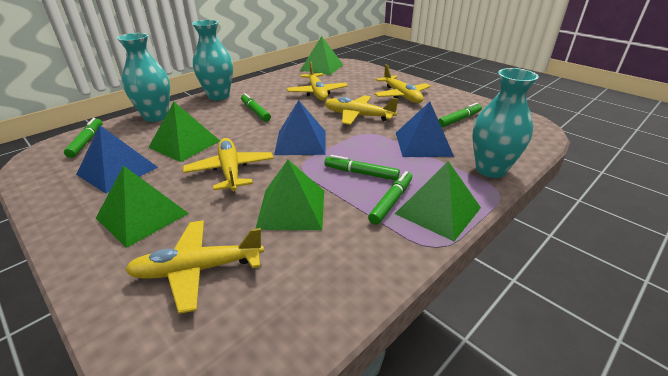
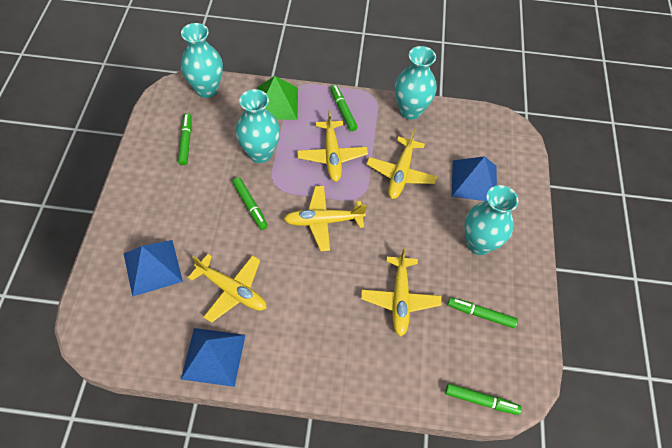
green pyramid: 5 -> 1
turquoise vase: 3 -> 4

